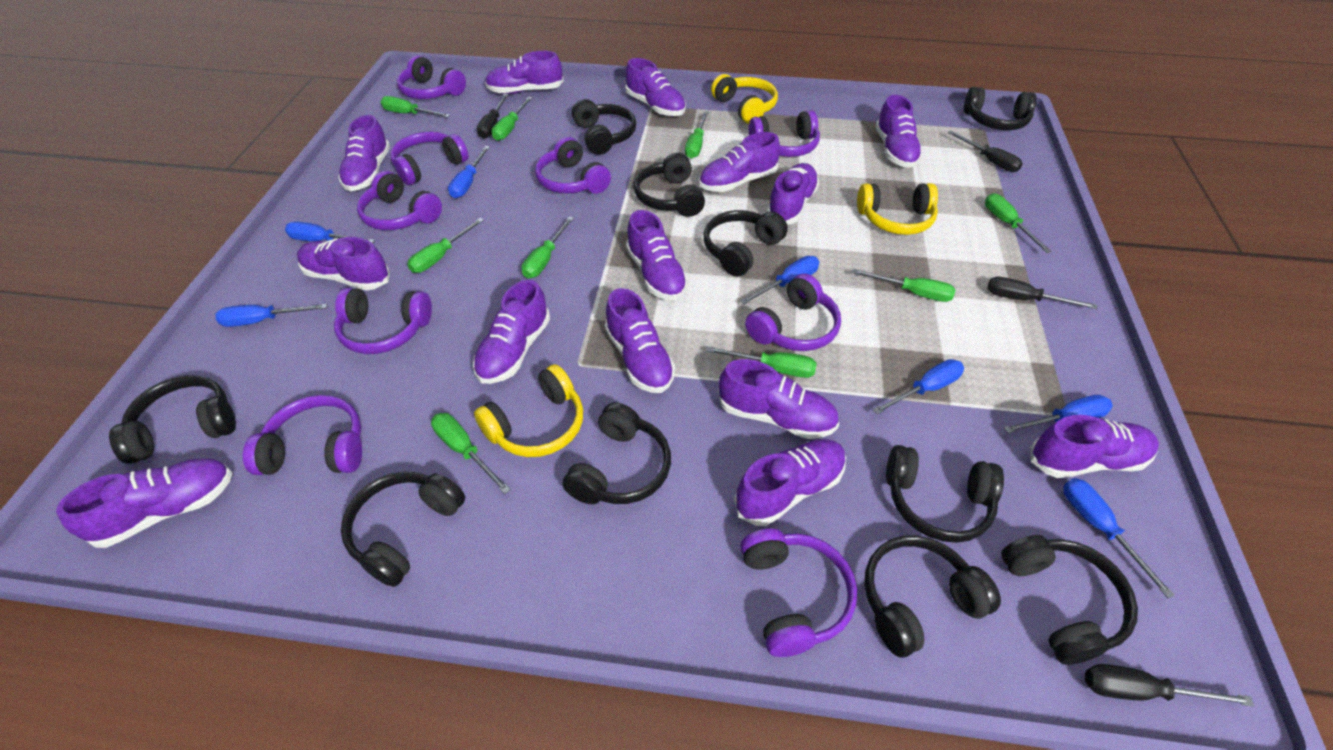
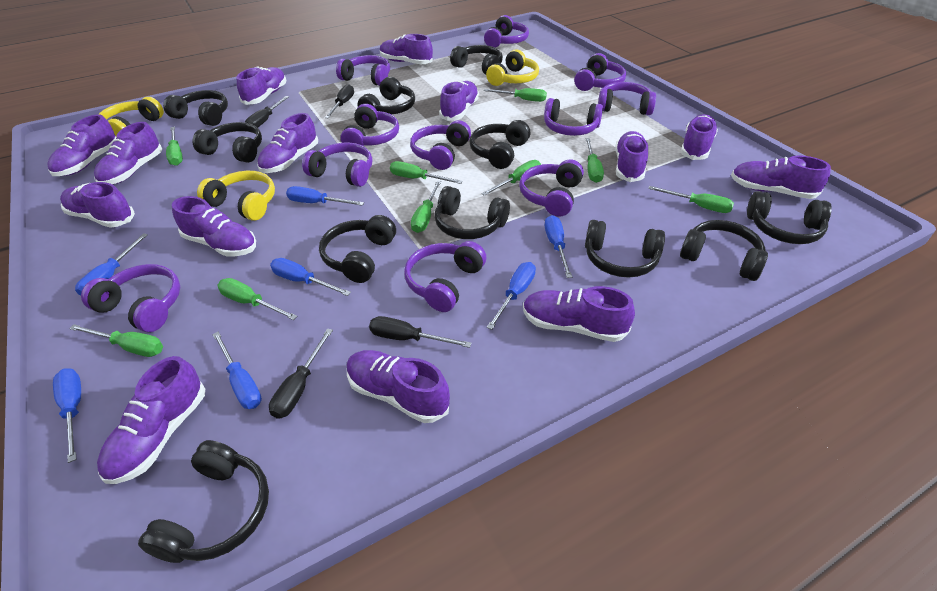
black headphones: 10 -> 11
purple headphones: 9 -> 11

